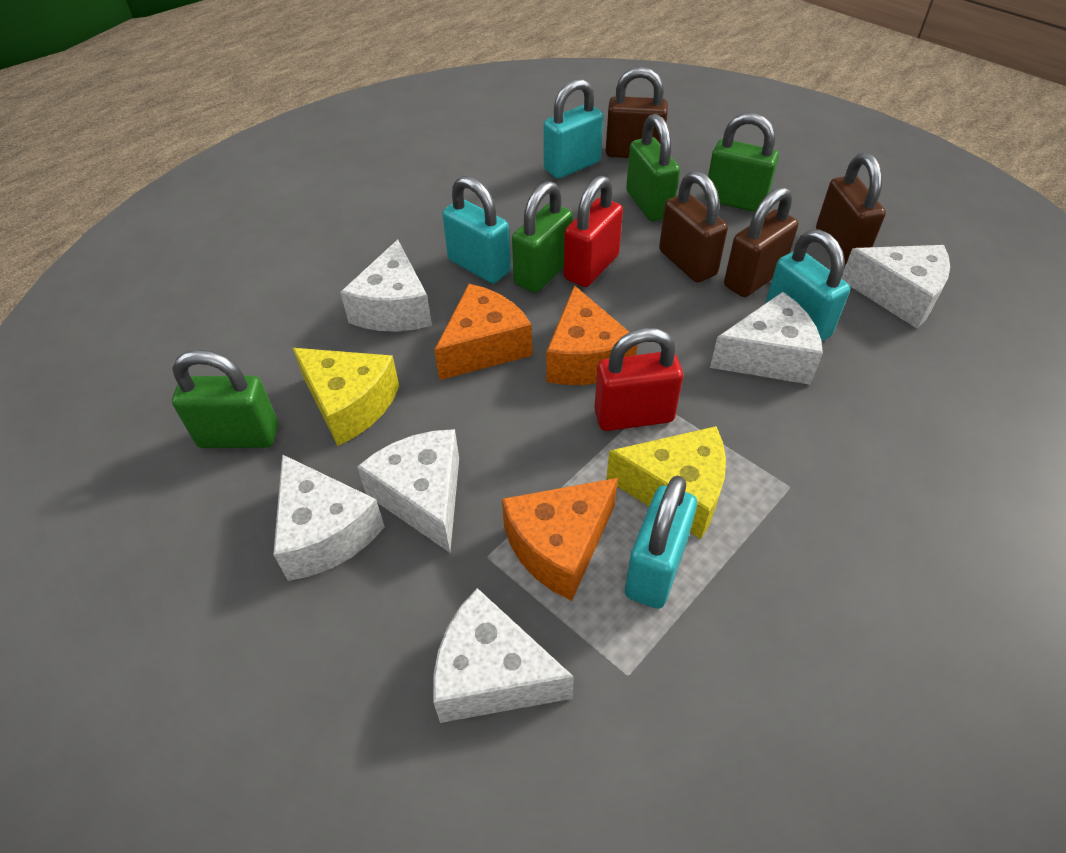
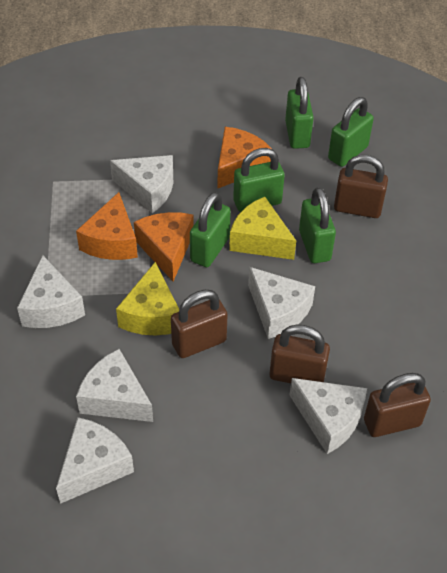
green padlock: 4 -> 5
red padlock: 2 -> 0
turquoise padlock: 4 -> 0

